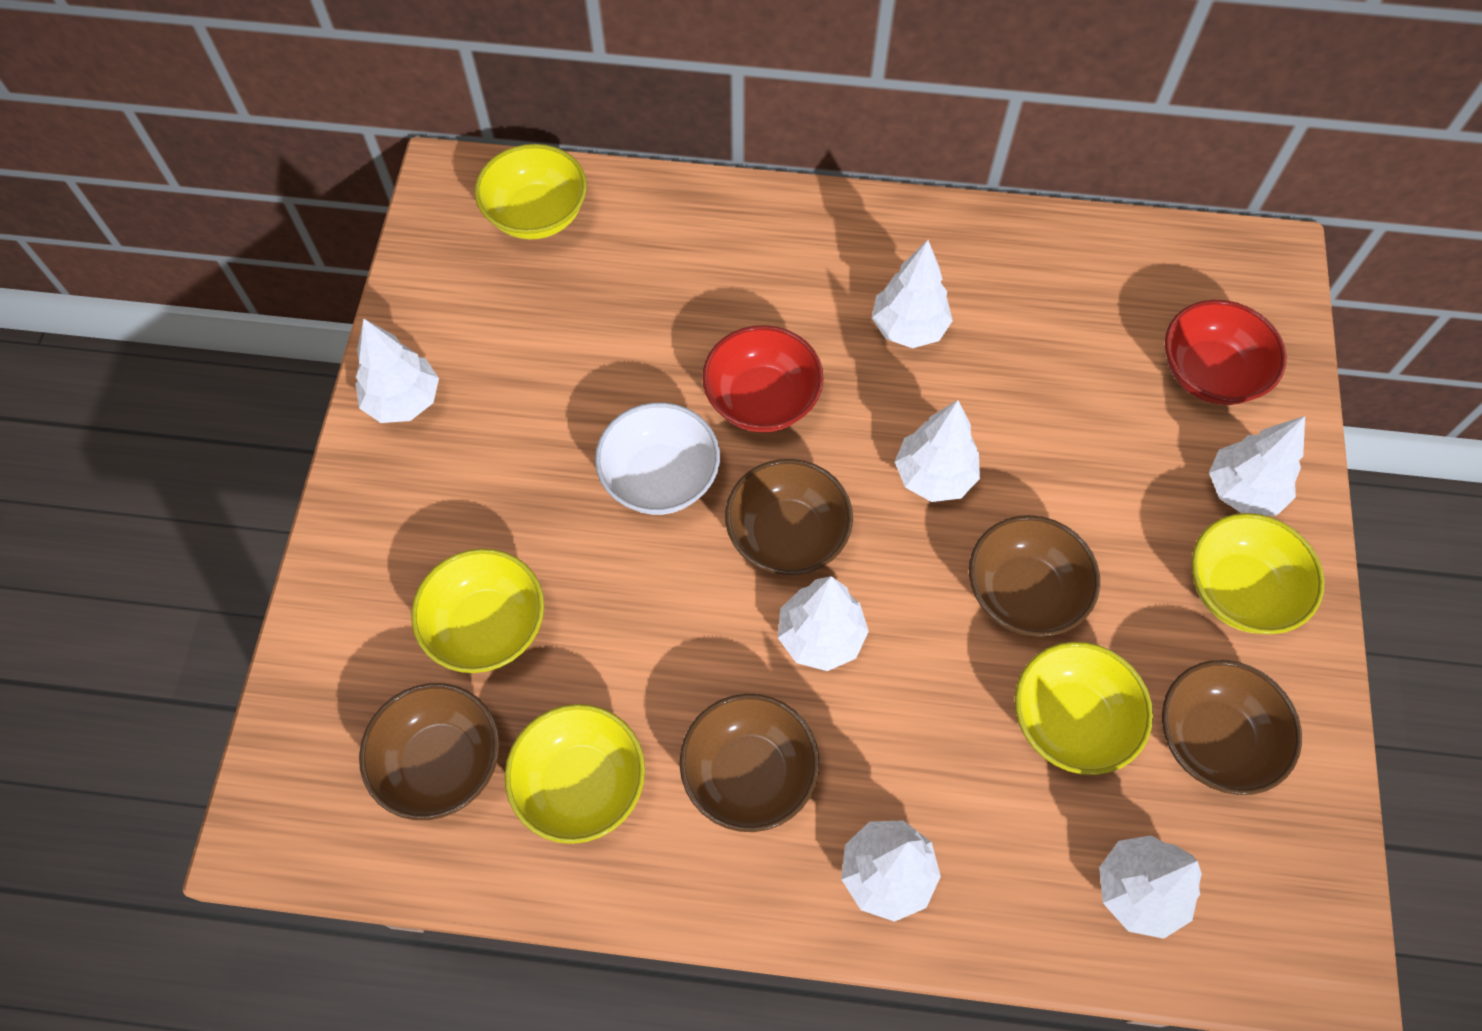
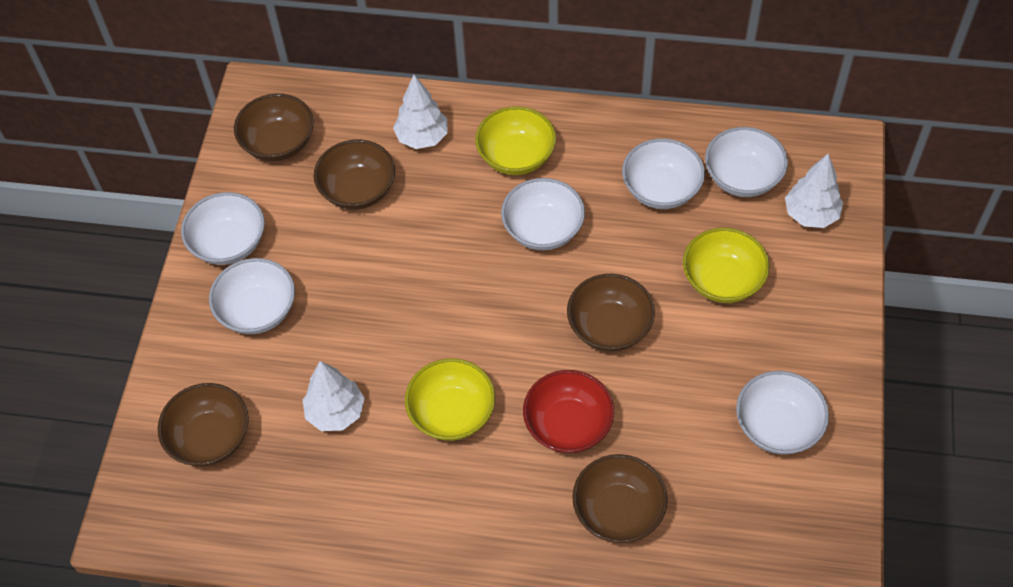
red bowl: 2 -> 1
white bowl: 1 -> 6
white tree: 7 -> 3
yellow bowl: 5 -> 3

